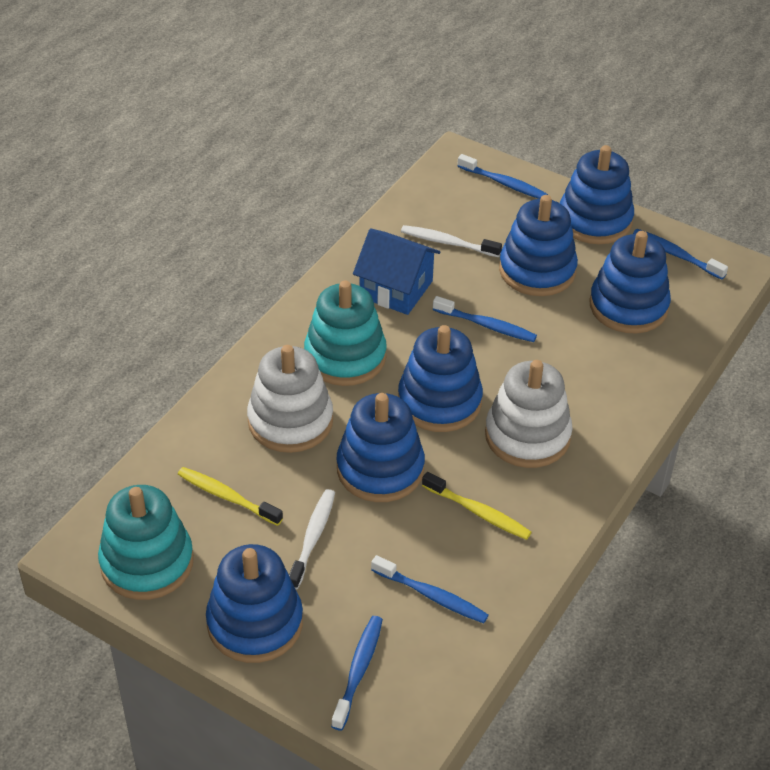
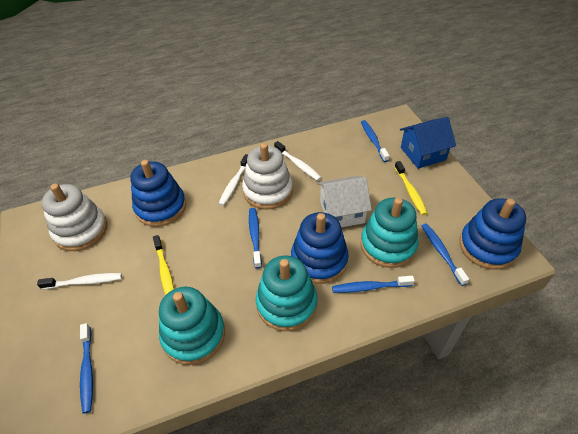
blue stacking toy: 6 -> 3
turquoise stacking toy: 2 -> 3
white house: 0 -> 1
white toothbrush: 2 -> 3

